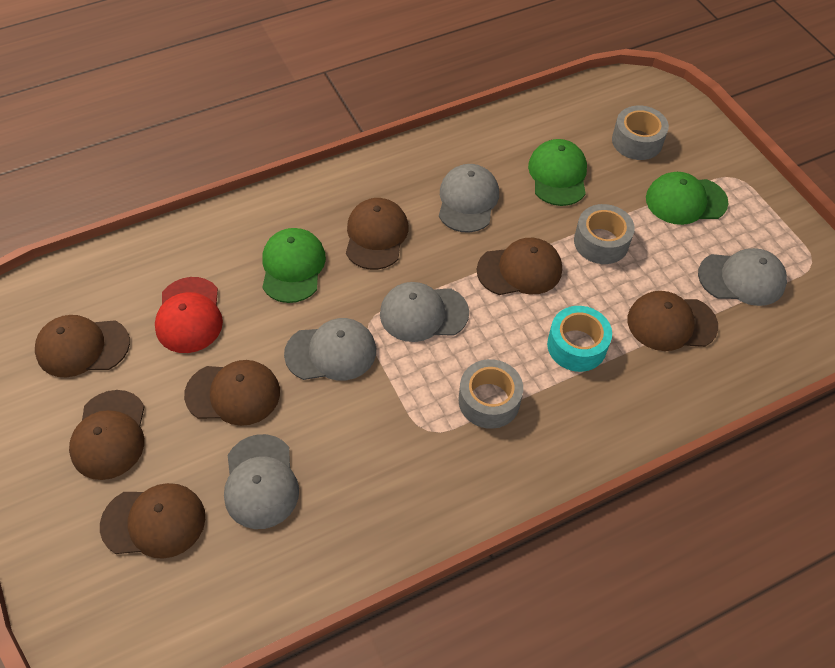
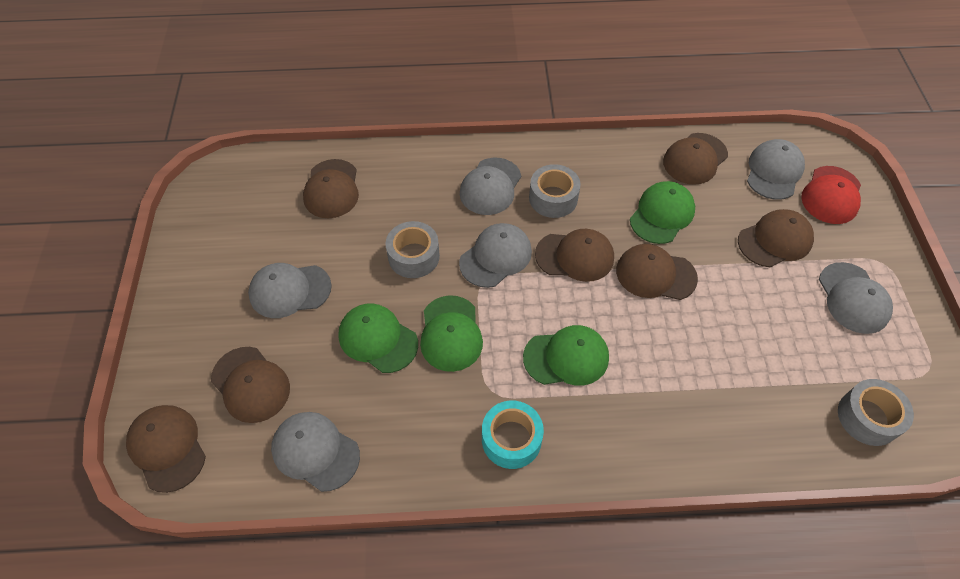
green cap: 3 -> 4
grey cap: 5 -> 6

